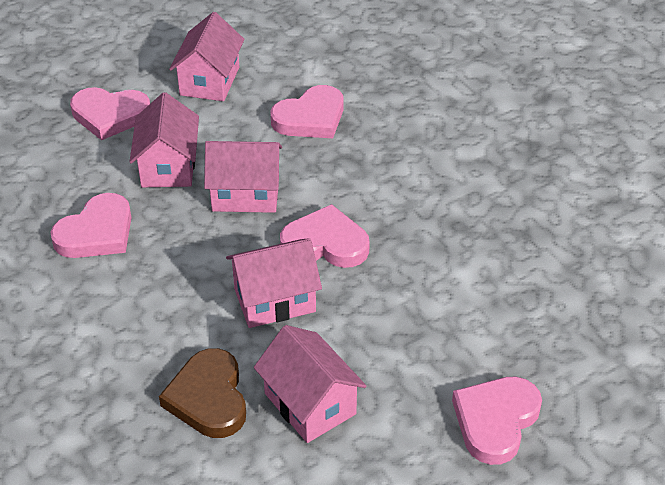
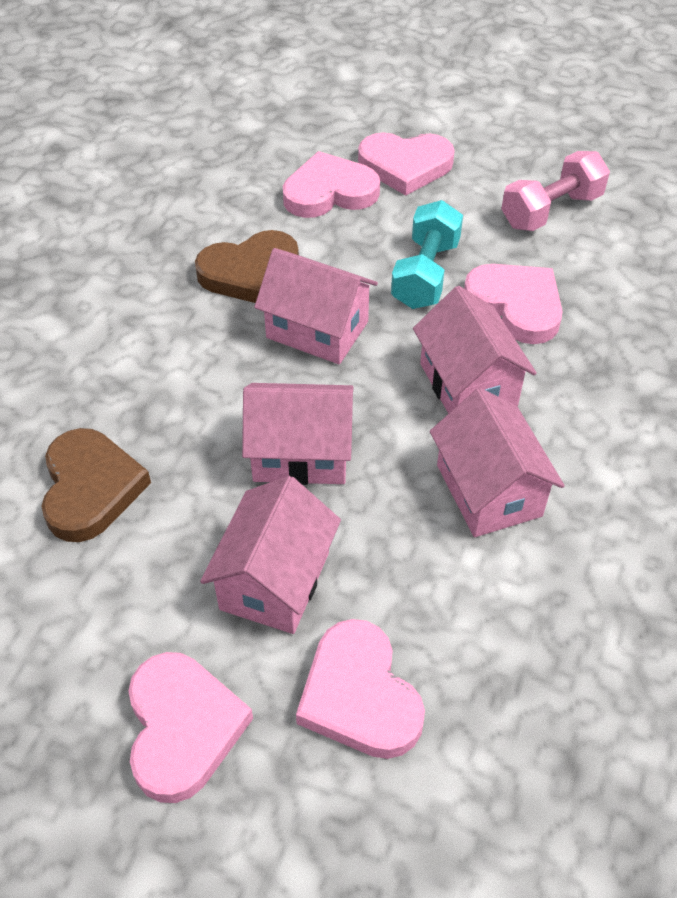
brown heart: 1 -> 2
pink dumbbell: 0 -> 1
turquoise dumbbell: 0 -> 1

